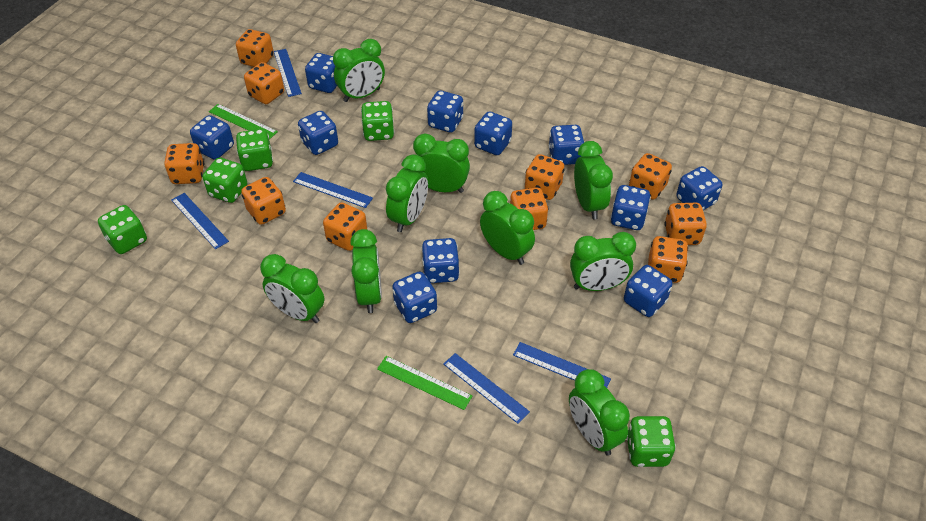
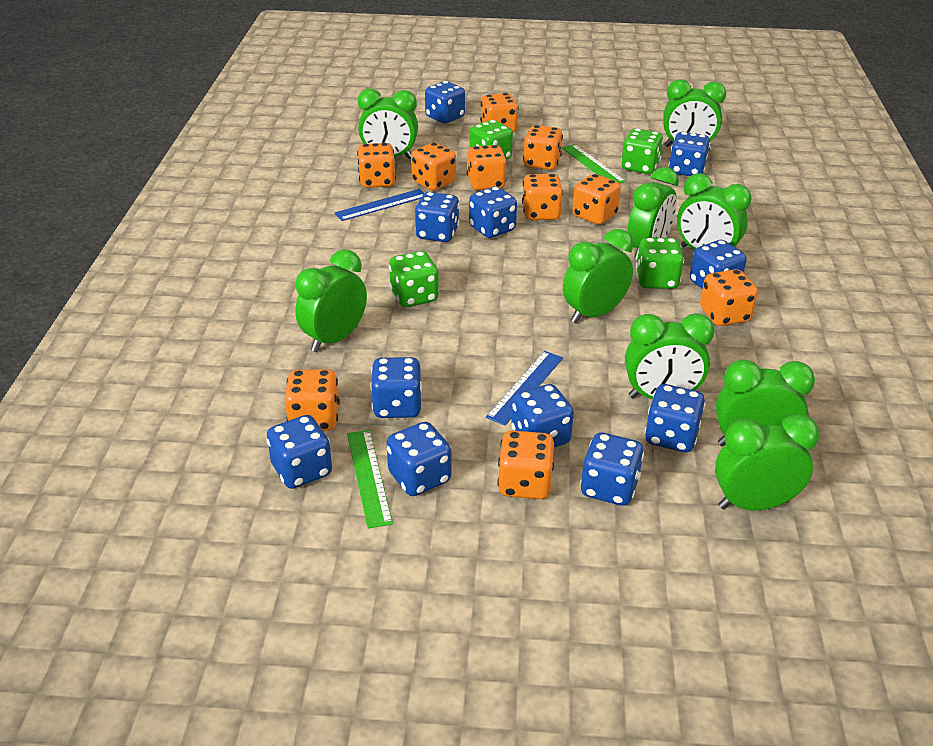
blue ruler: 5 -> 2
green dice: 5 -> 4

